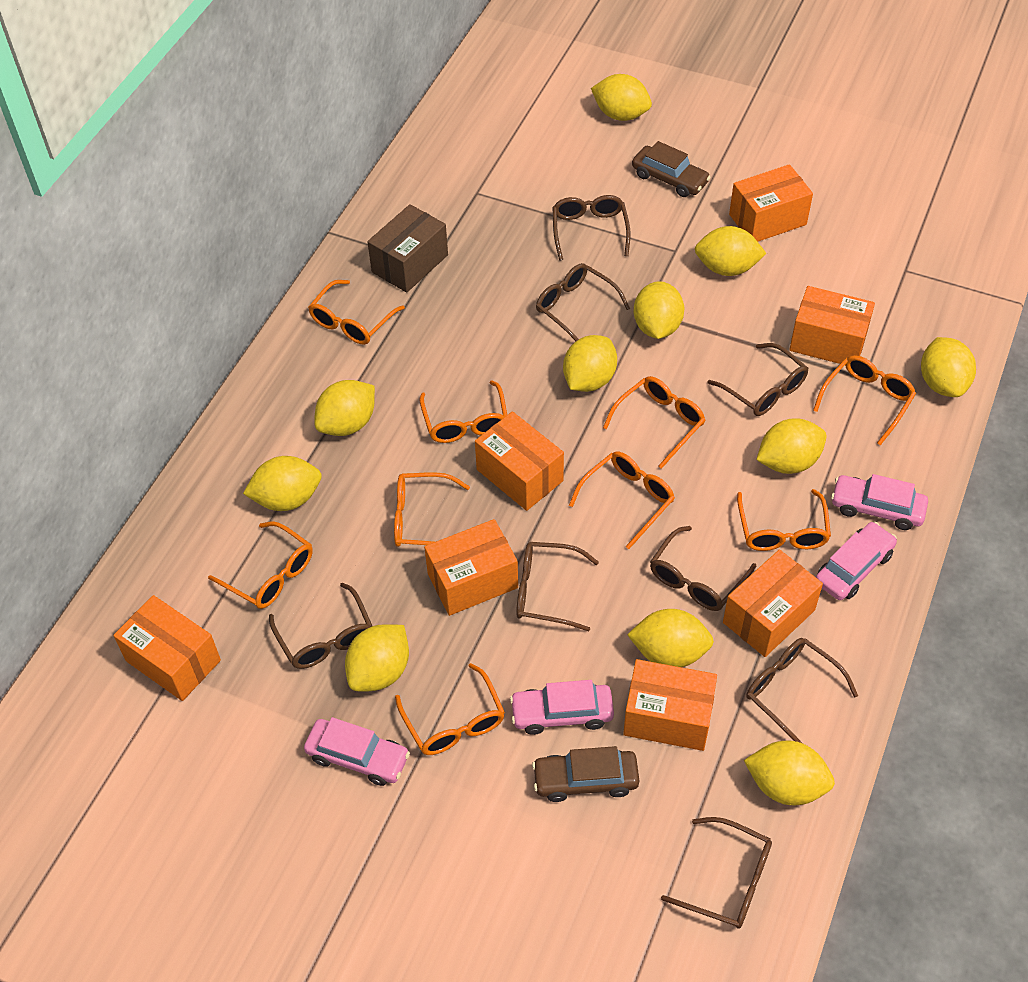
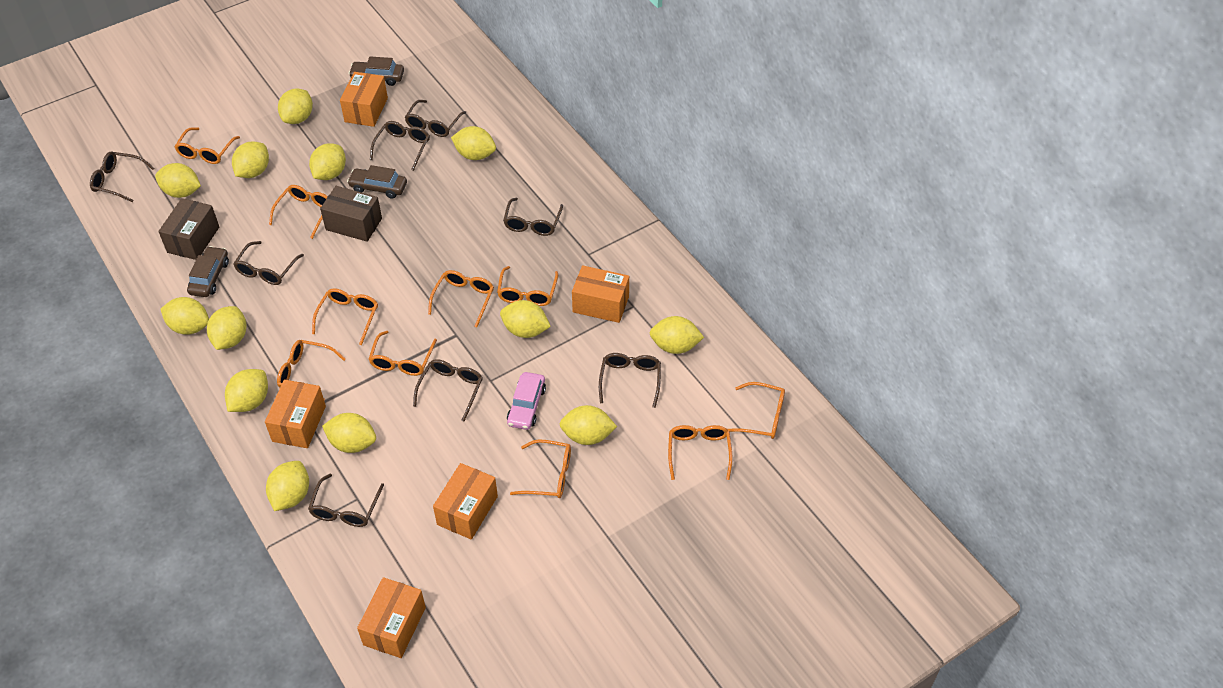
brown box: 1 -> 2
brown car: 2 -> 3
orange box: 7 -> 5
orange glasses: 9 -> 10
pink car: 4 -> 1
yellow lemon: 11 -> 13

